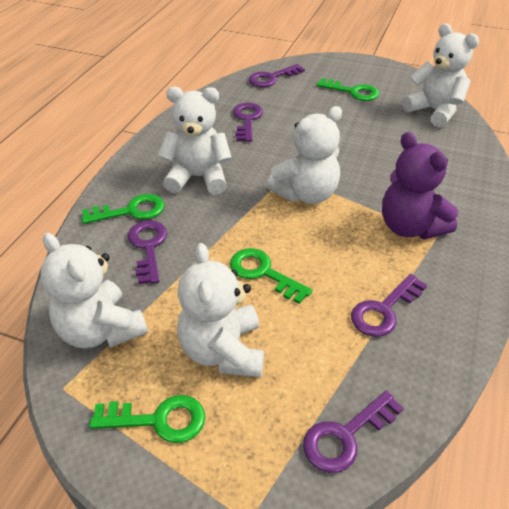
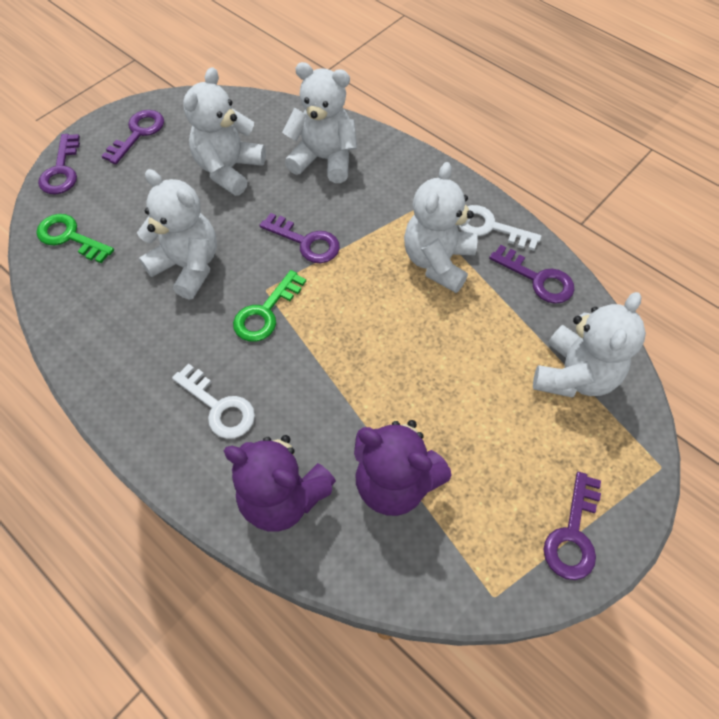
green key: 4 -> 2
purple teddy bear: 1 -> 2
white key: 0 -> 2

